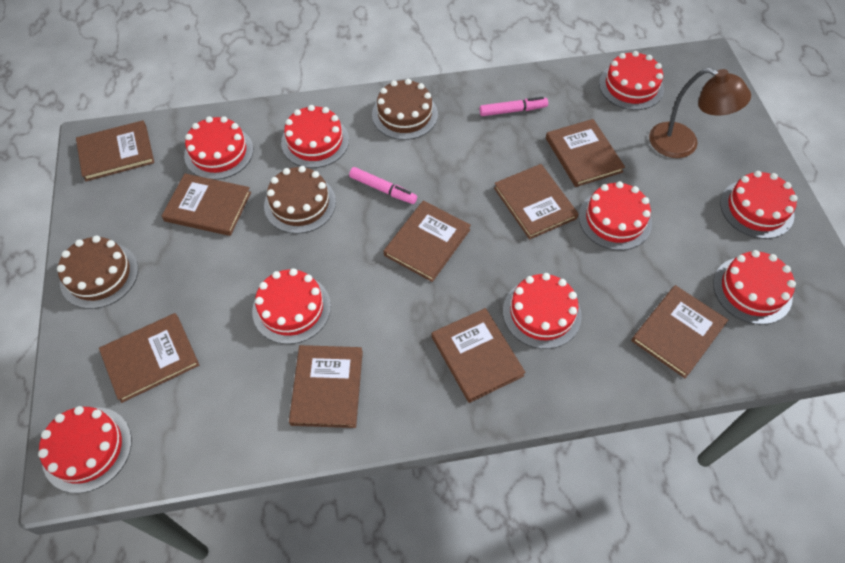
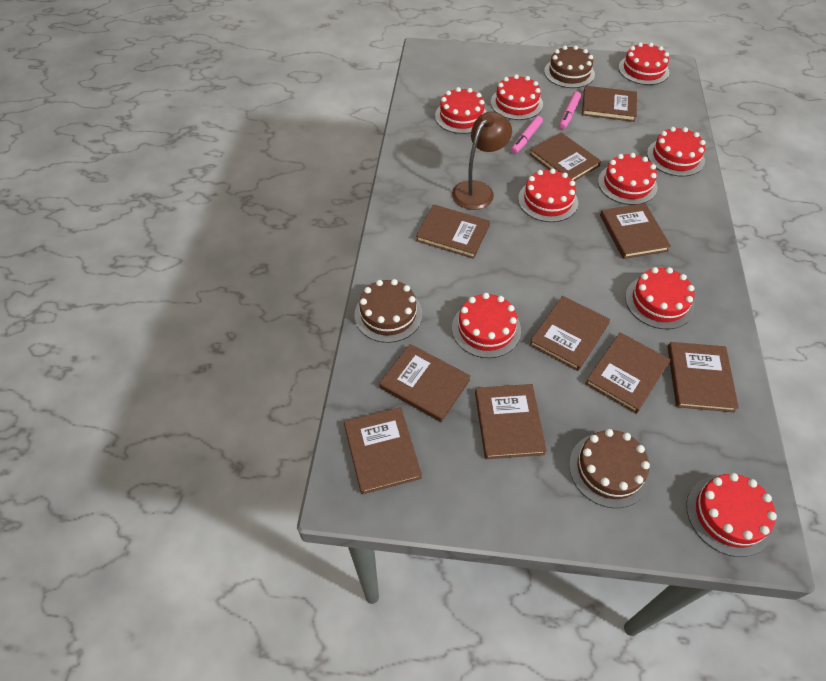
brown book: 9 -> 10

